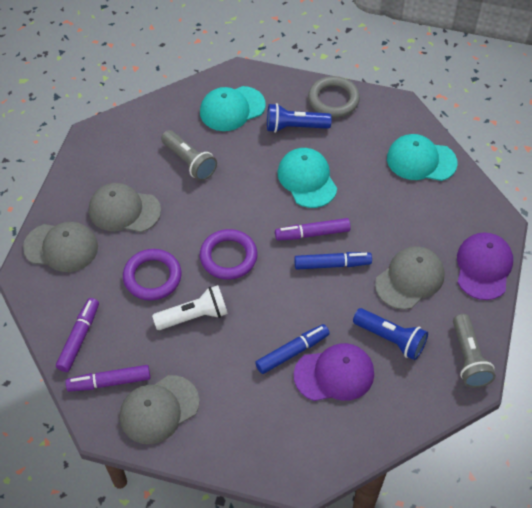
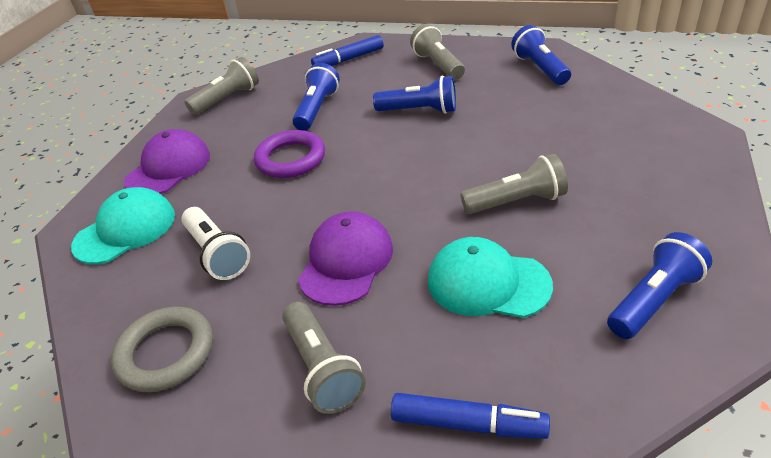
blue flashlight: 2 -> 4
grey cap: 4 -> 0
grey flashlight: 2 -> 4
purple marker: 3 -> 0
purple ring: 2 -> 1
turquoise cap: 3 -> 2

